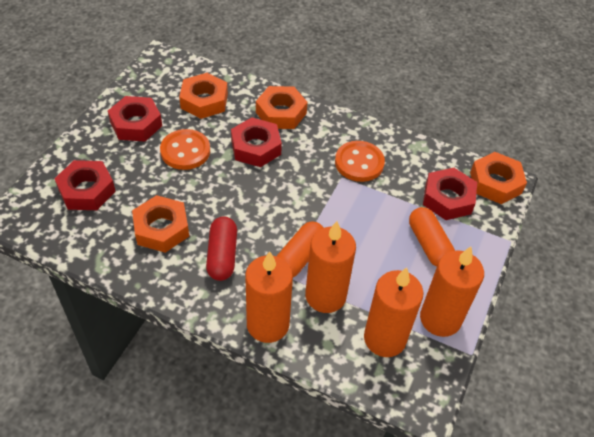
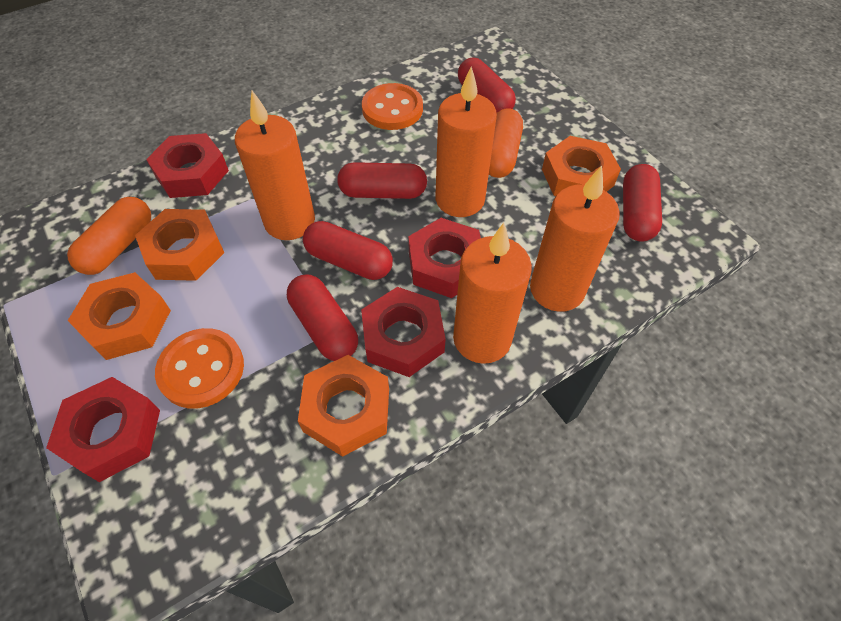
red capsule: 1 -> 5

